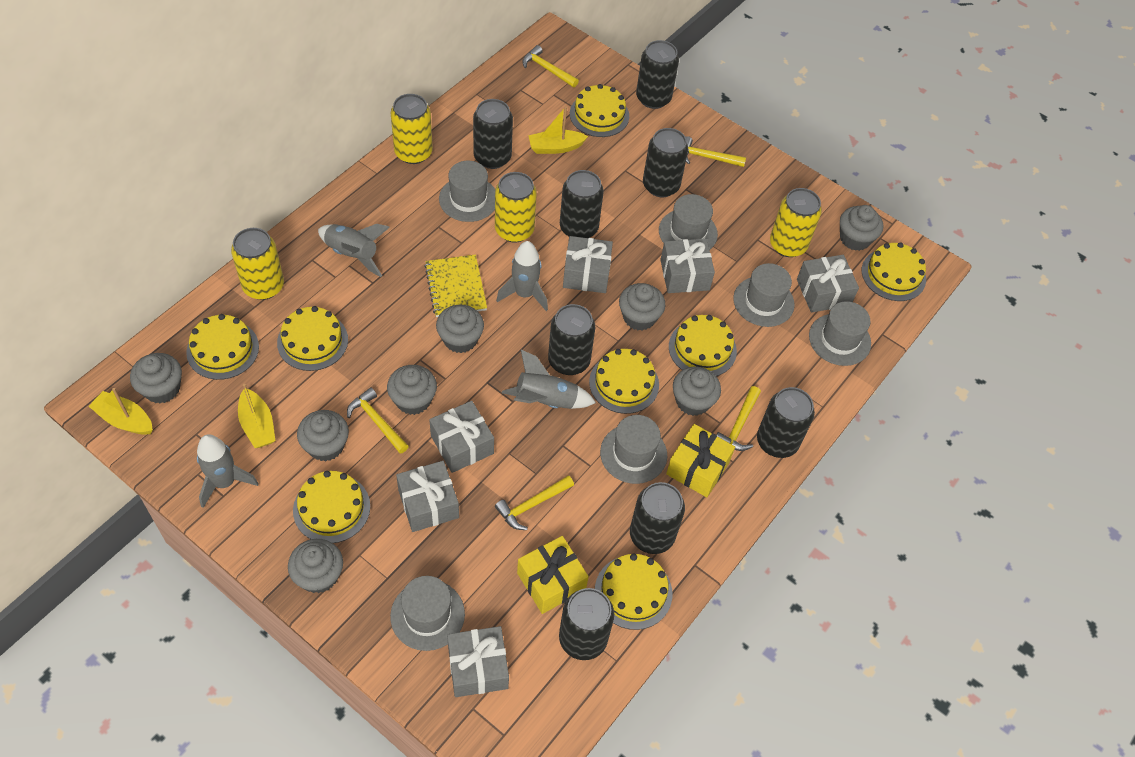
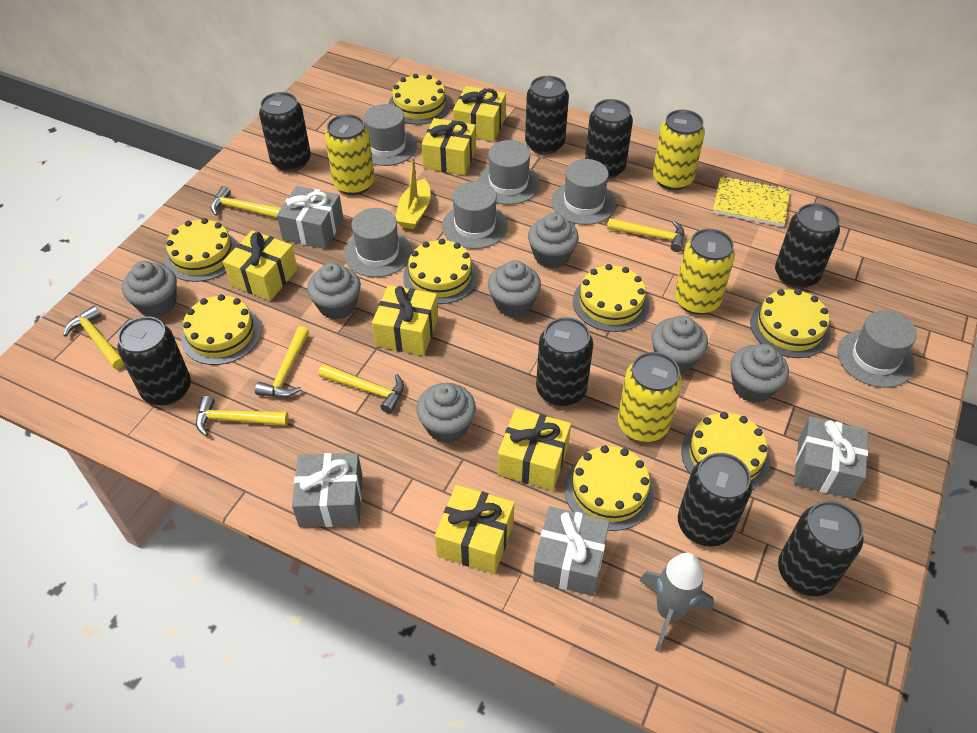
grey cupcake: 8 -> 7
grey gift: 6 -> 4
grey rocket: 4 -> 1
yellow boat: 3 -> 1
yellow gift: 2 -> 6
yellow hammer: 5 -> 6

